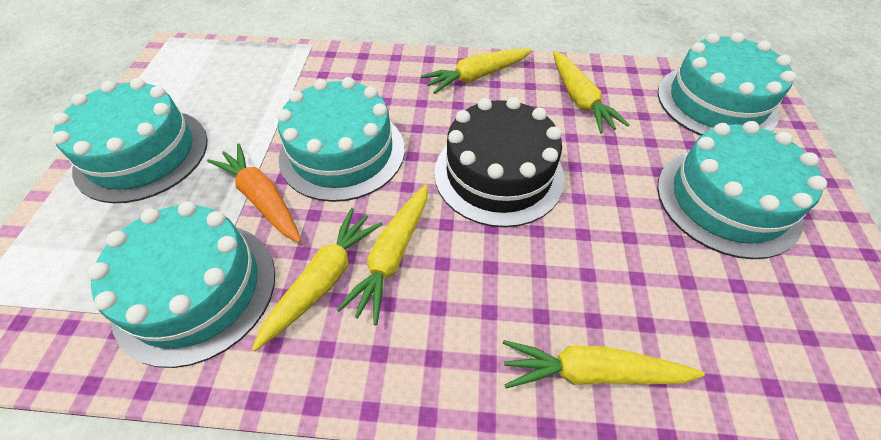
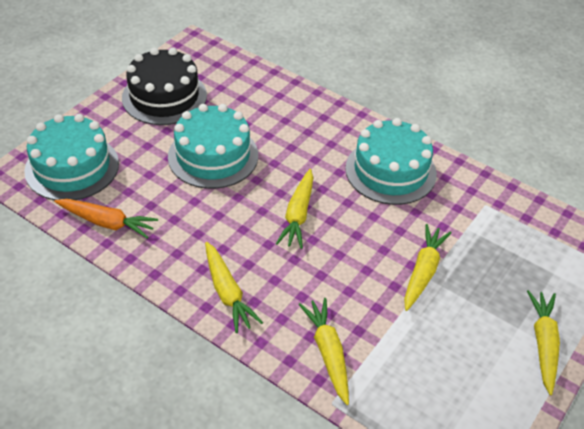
turquoise cake: 5 -> 3

